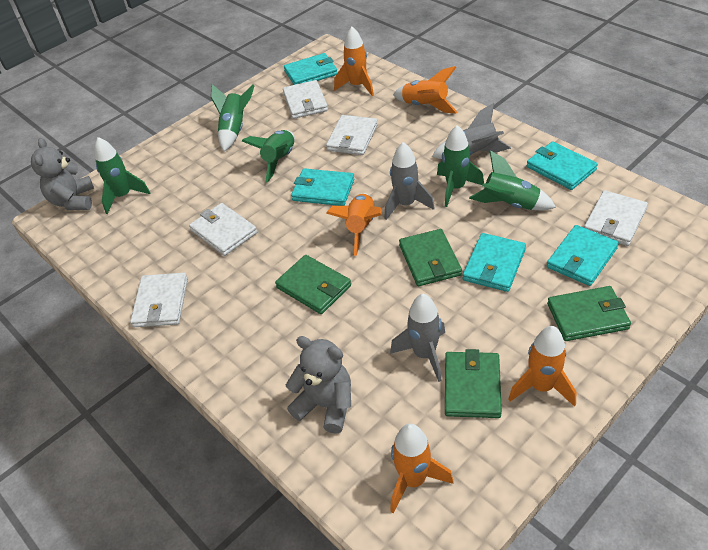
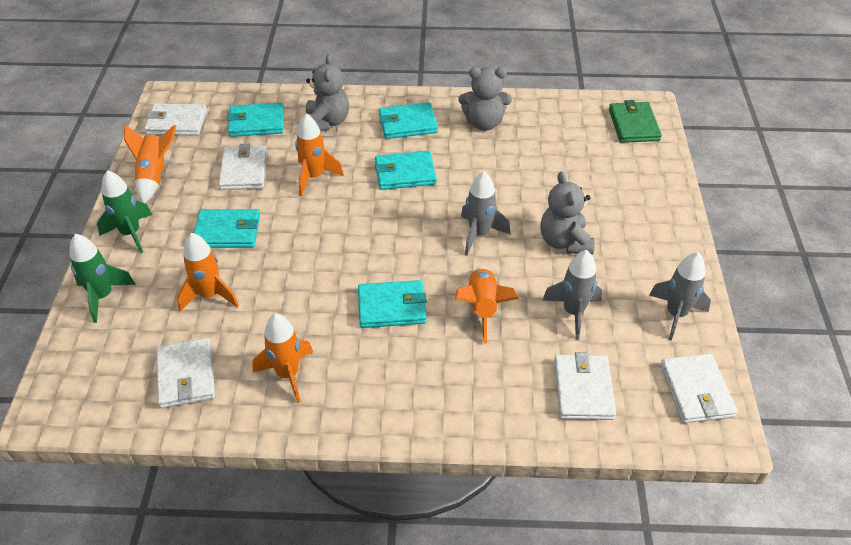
green rocket: 5 -> 2
green wallet: 4 -> 1
grey teddy bear: 2 -> 3

